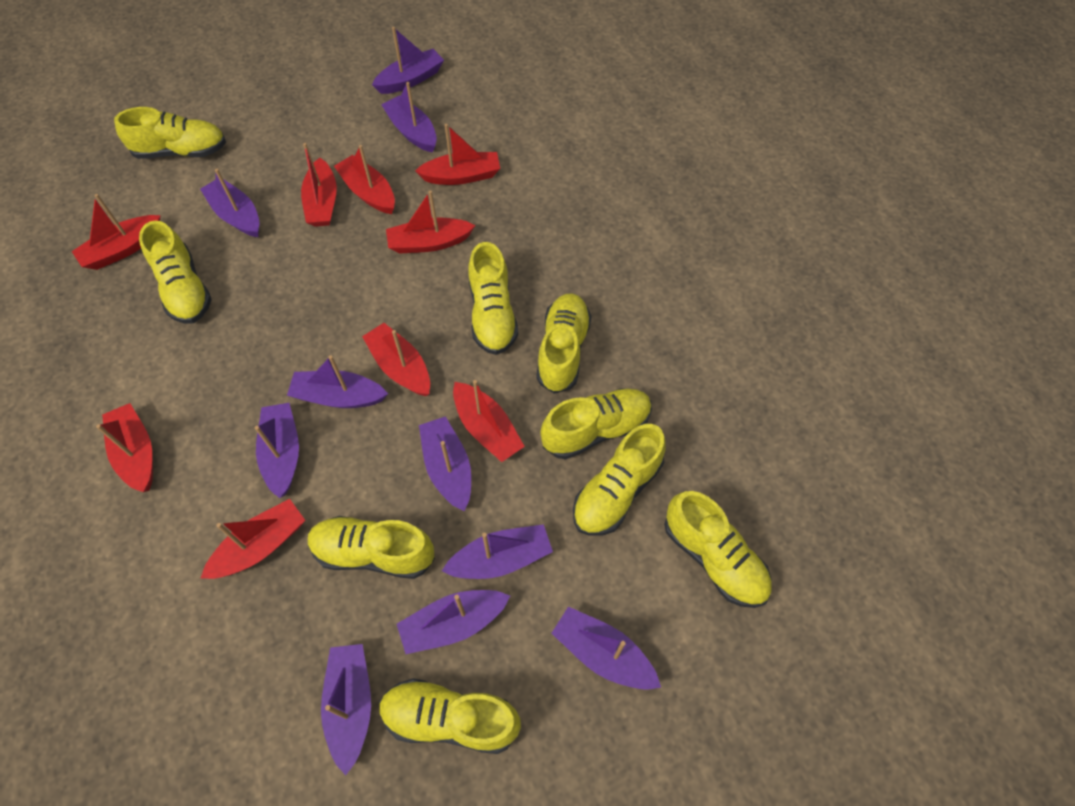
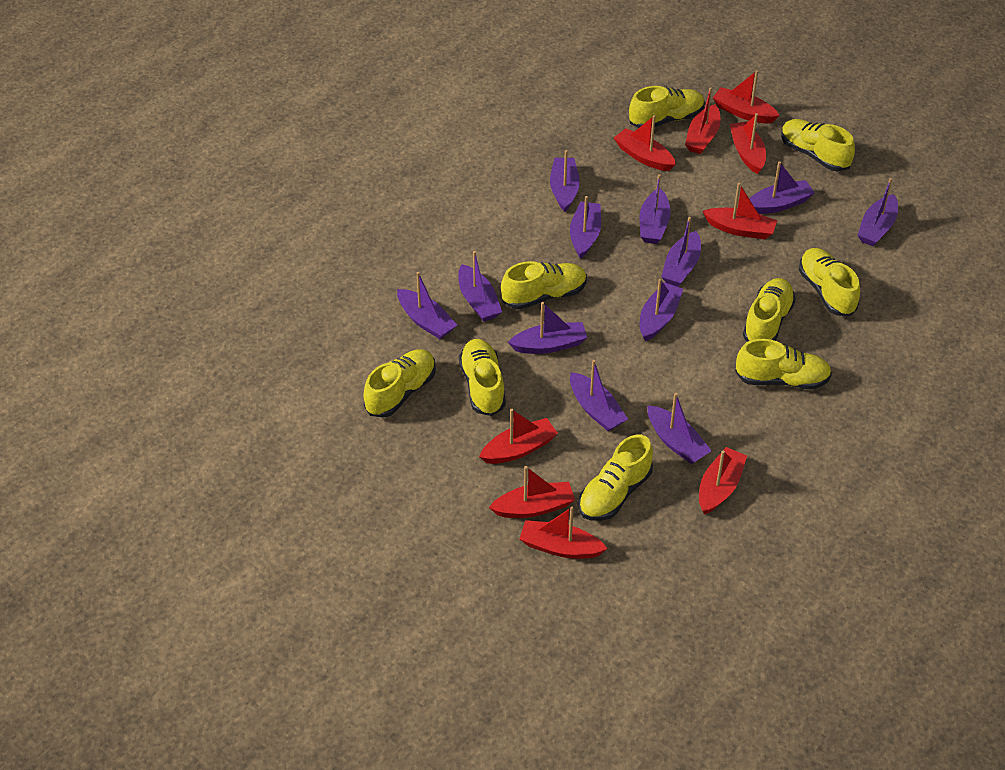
purple boat: 10 -> 12

